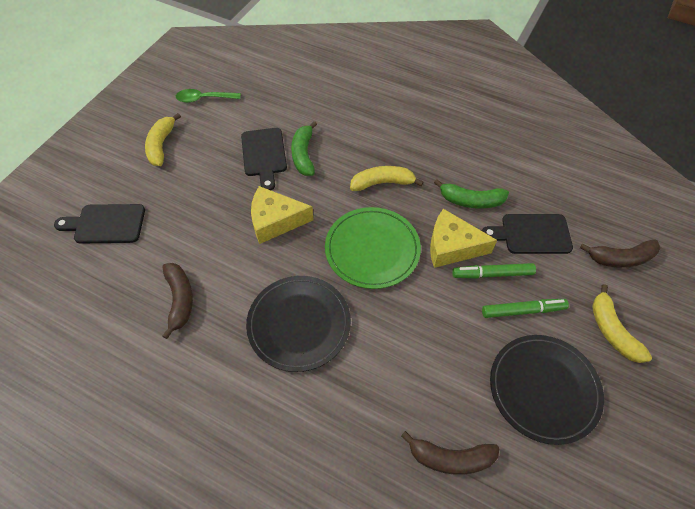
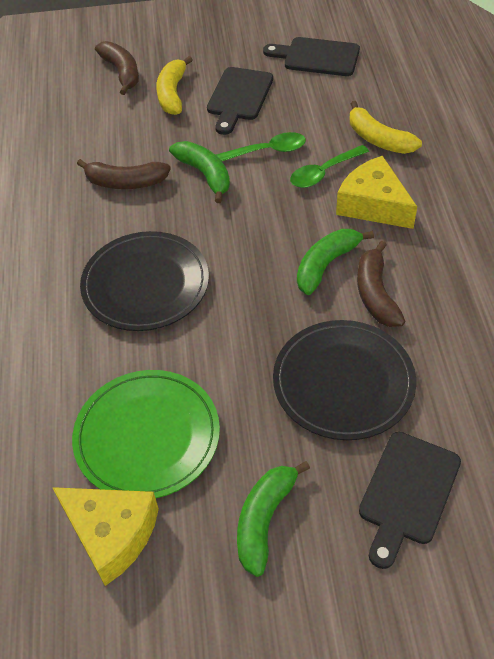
green banana: 2 -> 3
green marker: 2 -> 0
green spoon: 1 -> 2
yellow banana: 3 -> 2

